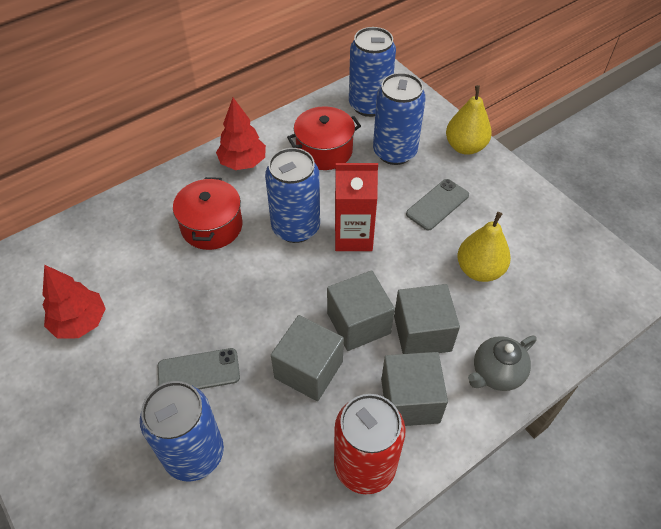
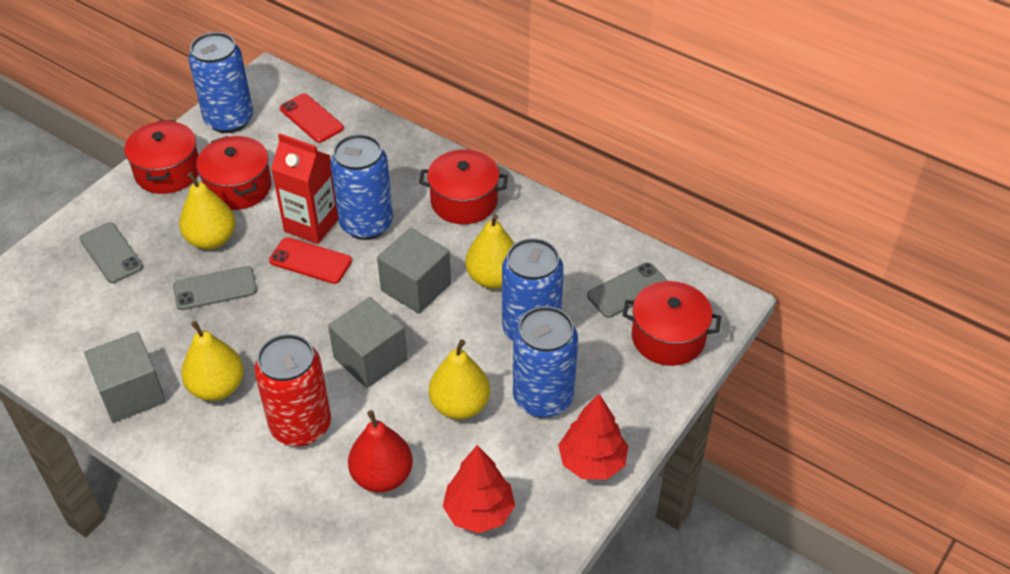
grey cube: 4 -> 3
grey phone: 2 -> 3
grey teapot: 1 -> 0
red pear: 0 -> 1
red phone: 0 -> 2
red pot: 2 -> 4
yellow pear: 2 -> 4

